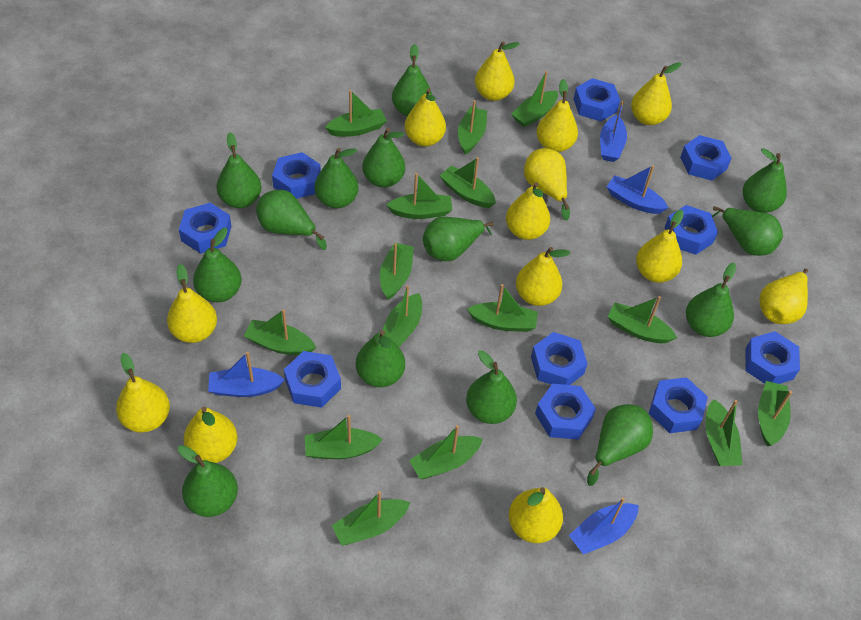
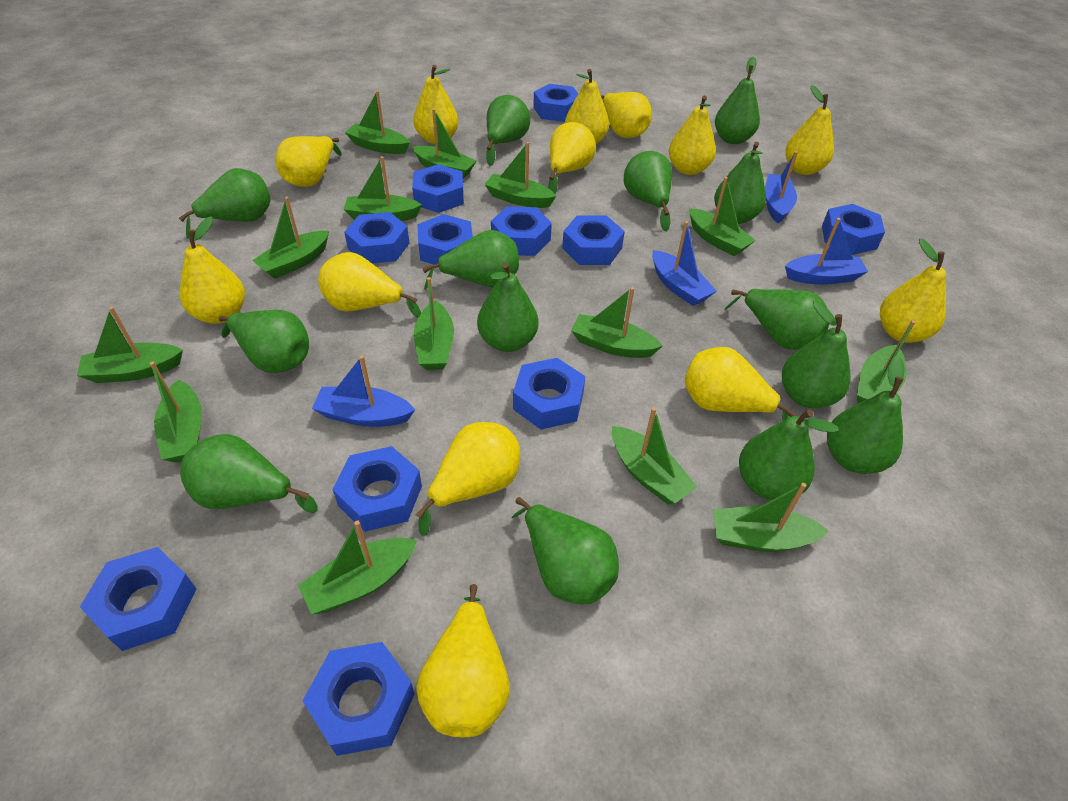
blue nut: 10 -> 11
green boat: 15 -> 14

